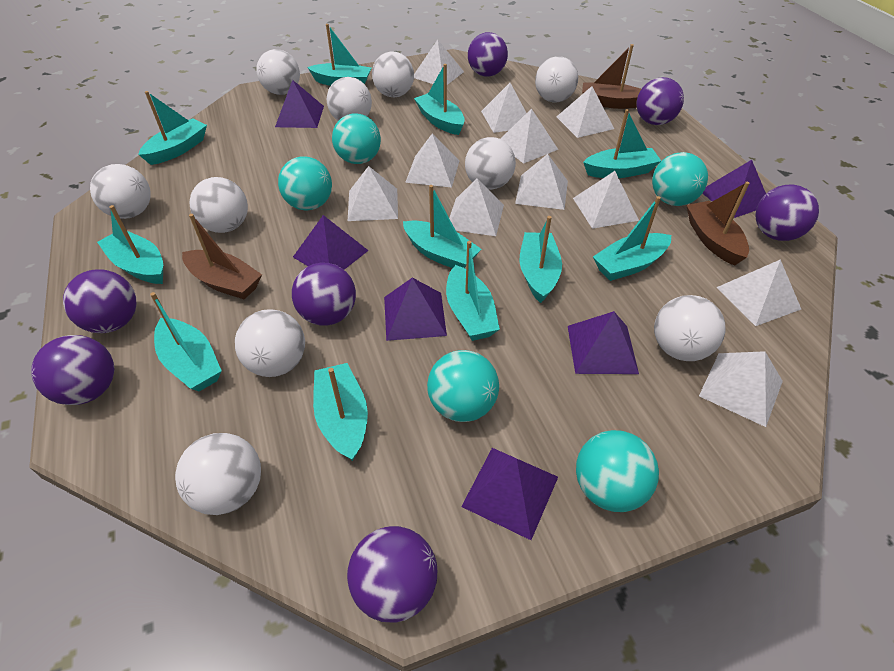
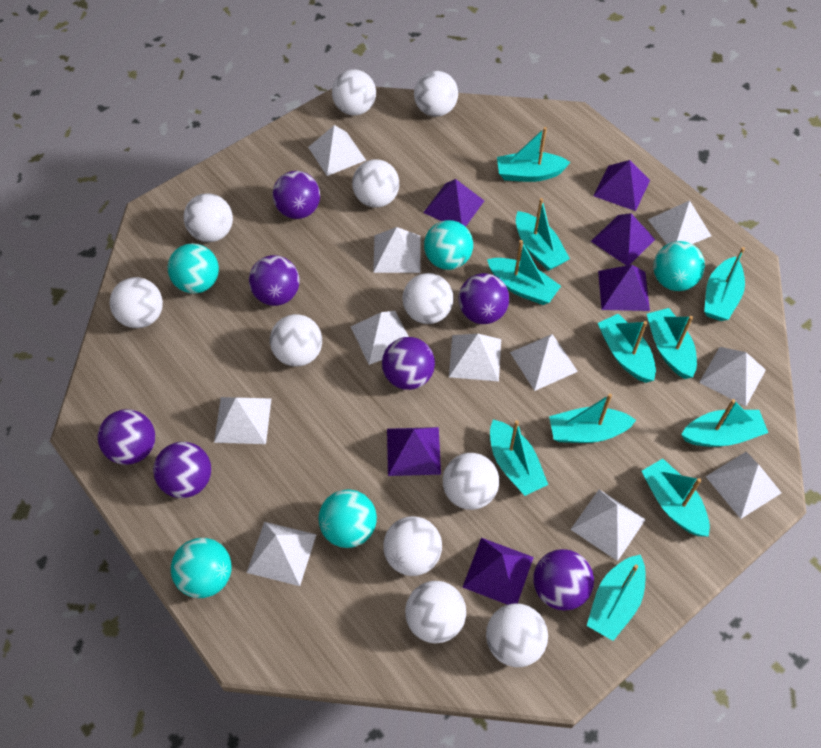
brown boat: 3 -> 0
white ball: 10 -> 11

